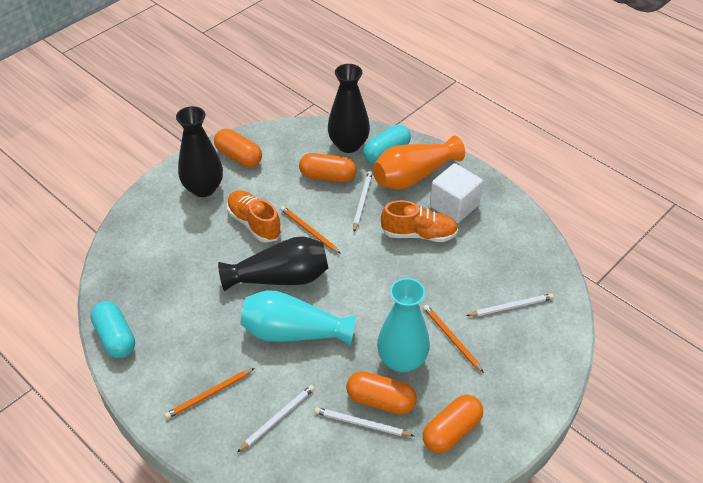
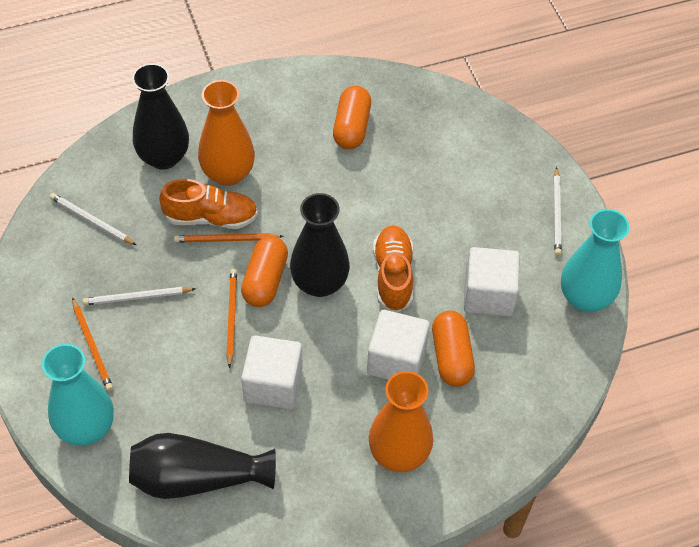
orange capsule: 4 -> 3
orange vase: 1 -> 2
turquoise capsule: 2 -> 0
white cube: 1 -> 3
white pencil: 4 -> 3

